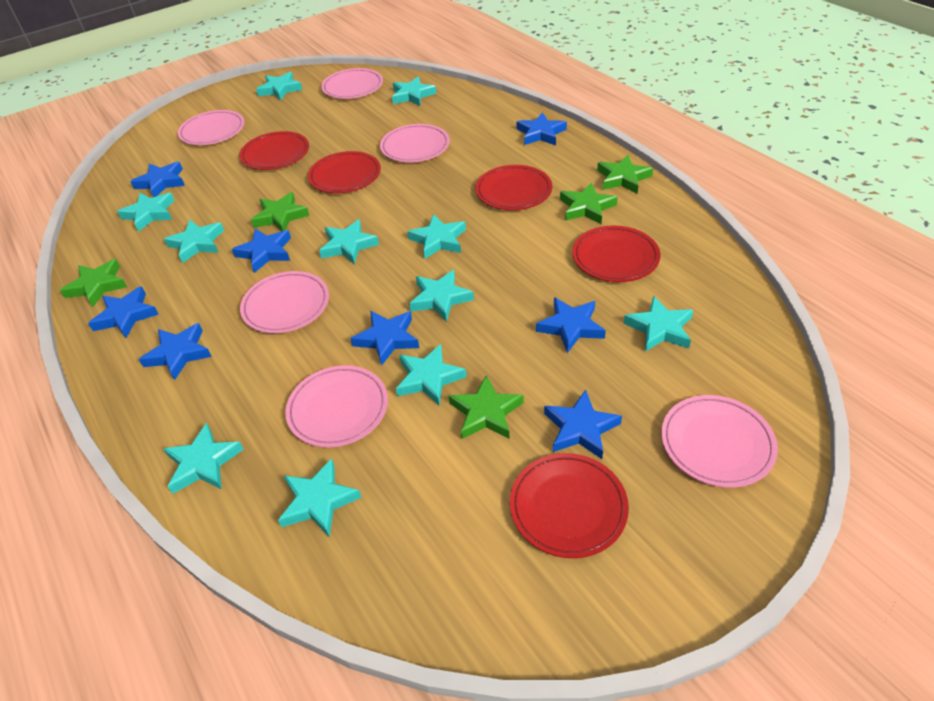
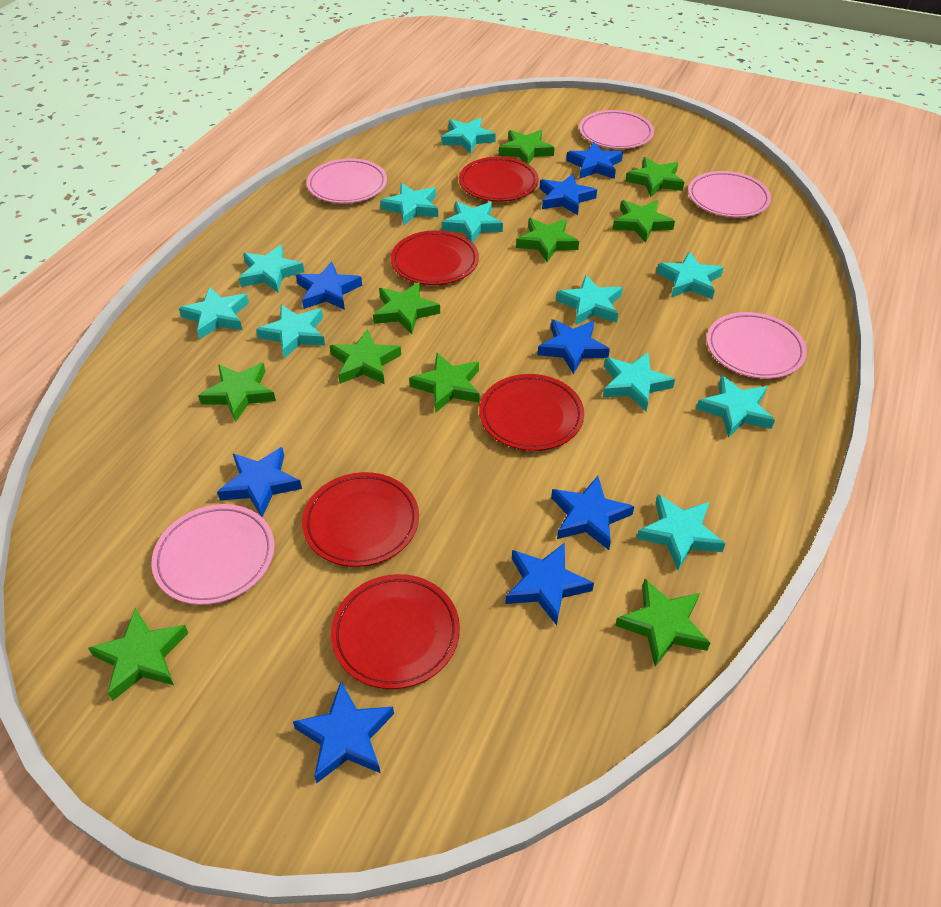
green star: 5 -> 10
pink plate: 6 -> 5

